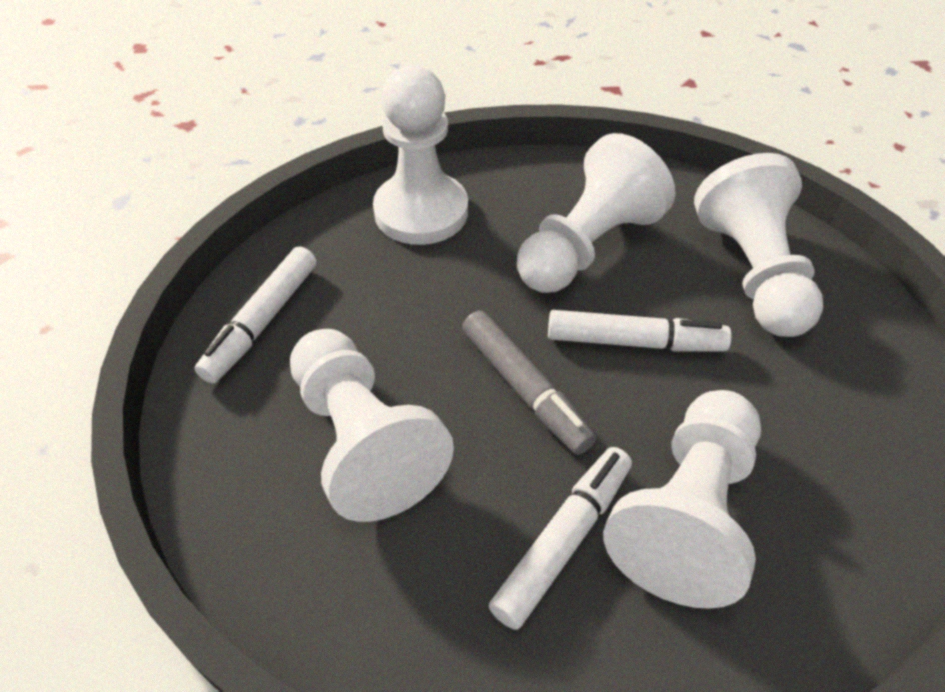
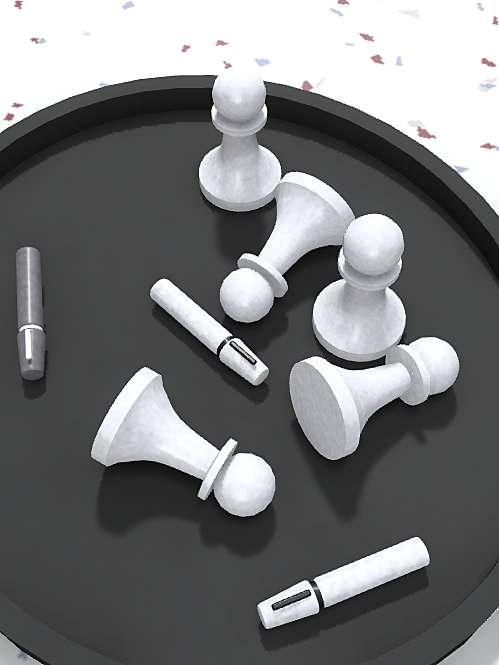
white marker: 3 -> 2

